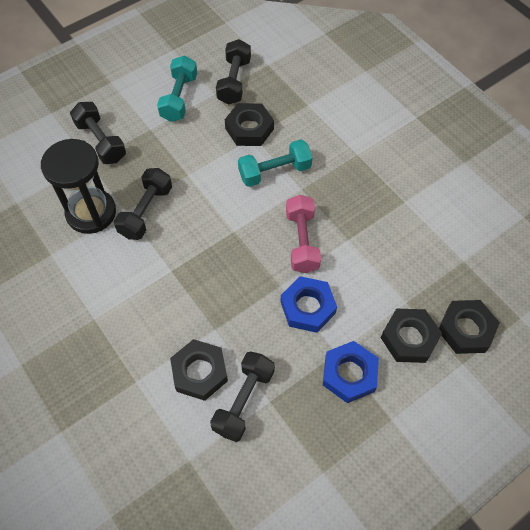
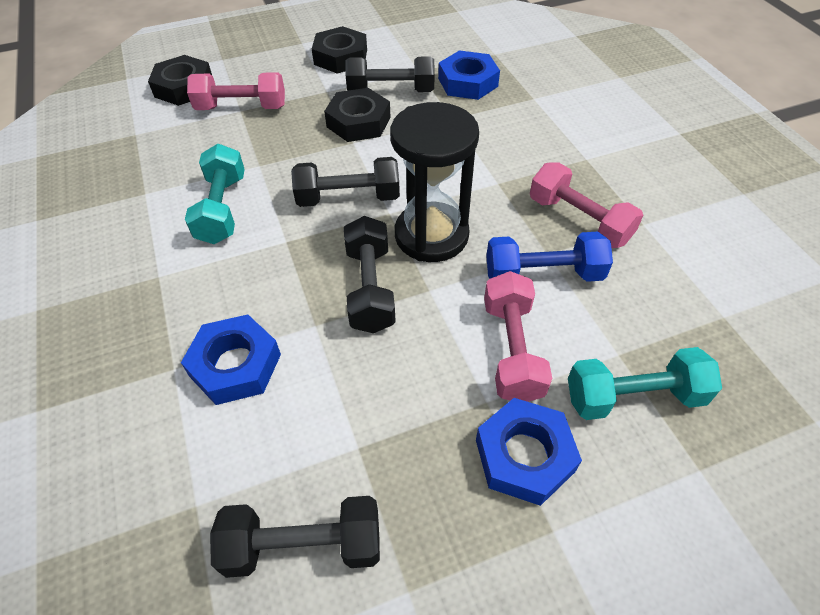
black nut: 4 -> 3
blue dumbbell: 0 -> 1
blue nut: 2 -> 3
pink dumbbell: 1 -> 3

